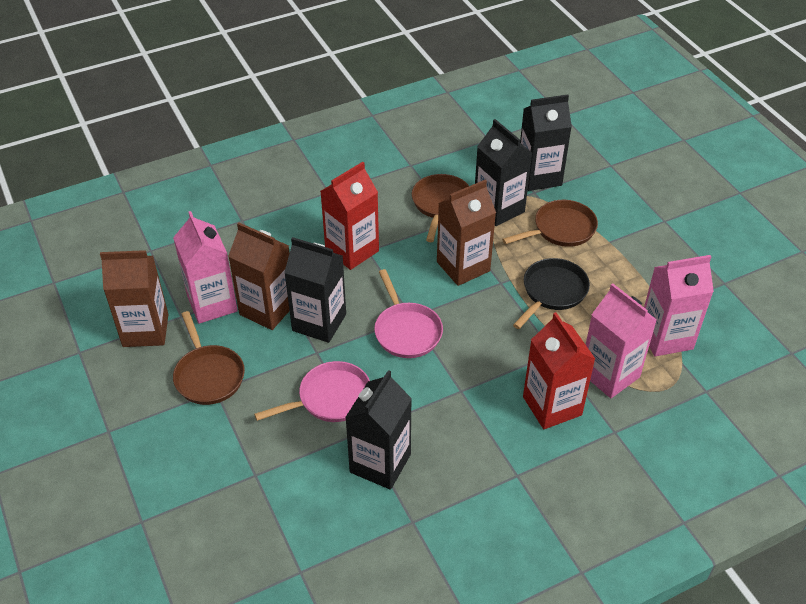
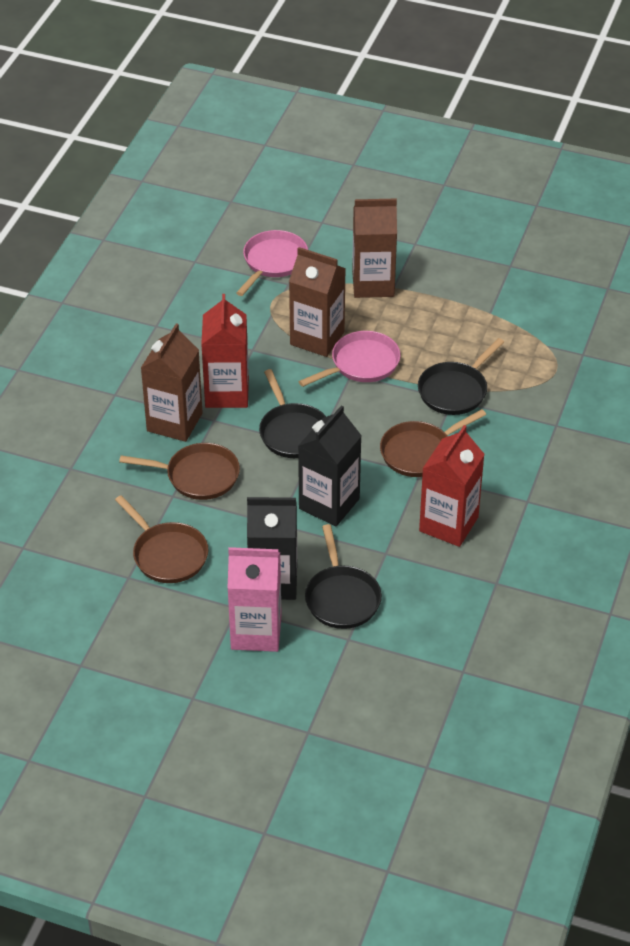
black carton: 4 -> 2
black pan: 1 -> 3
pink carton: 3 -> 1

